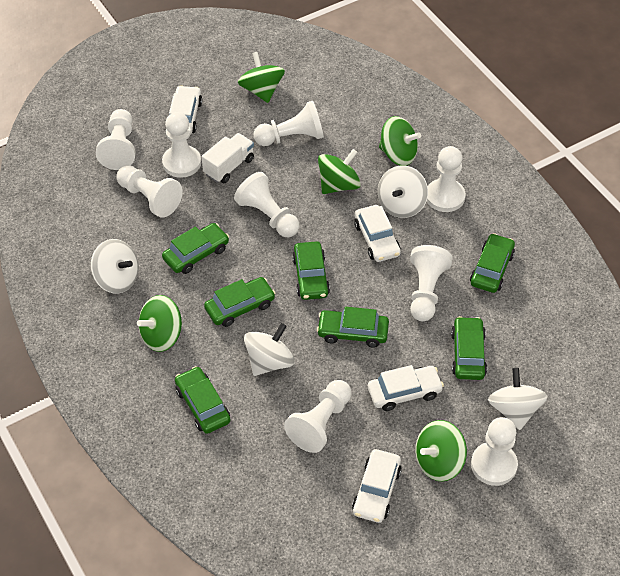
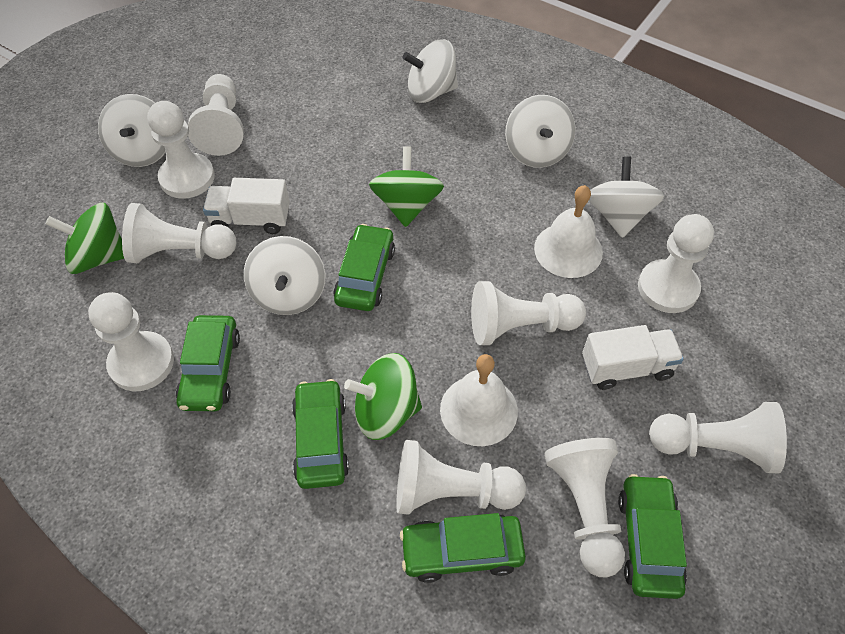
green car: 7 -> 5
green spinning top: 5 -> 3
white bell: 0 -> 2
white car: 4 -> 0
white spinning top: 4 -> 5
white truck: 1 -> 2

